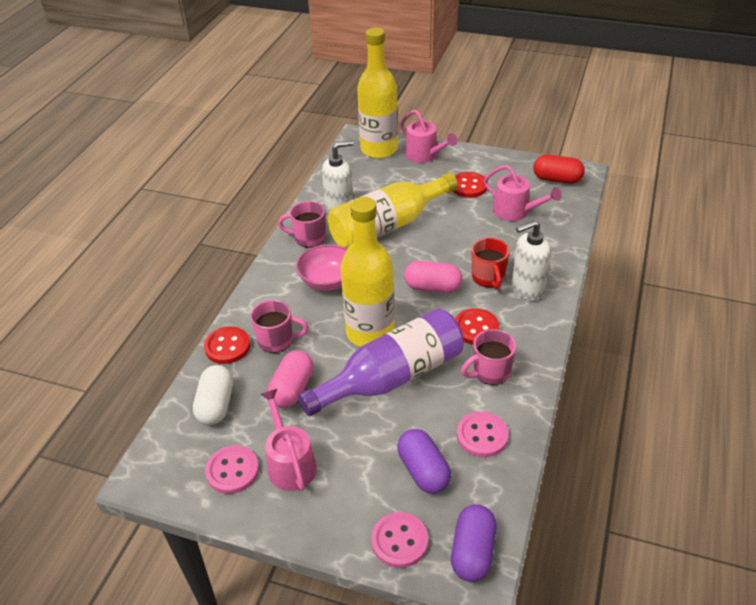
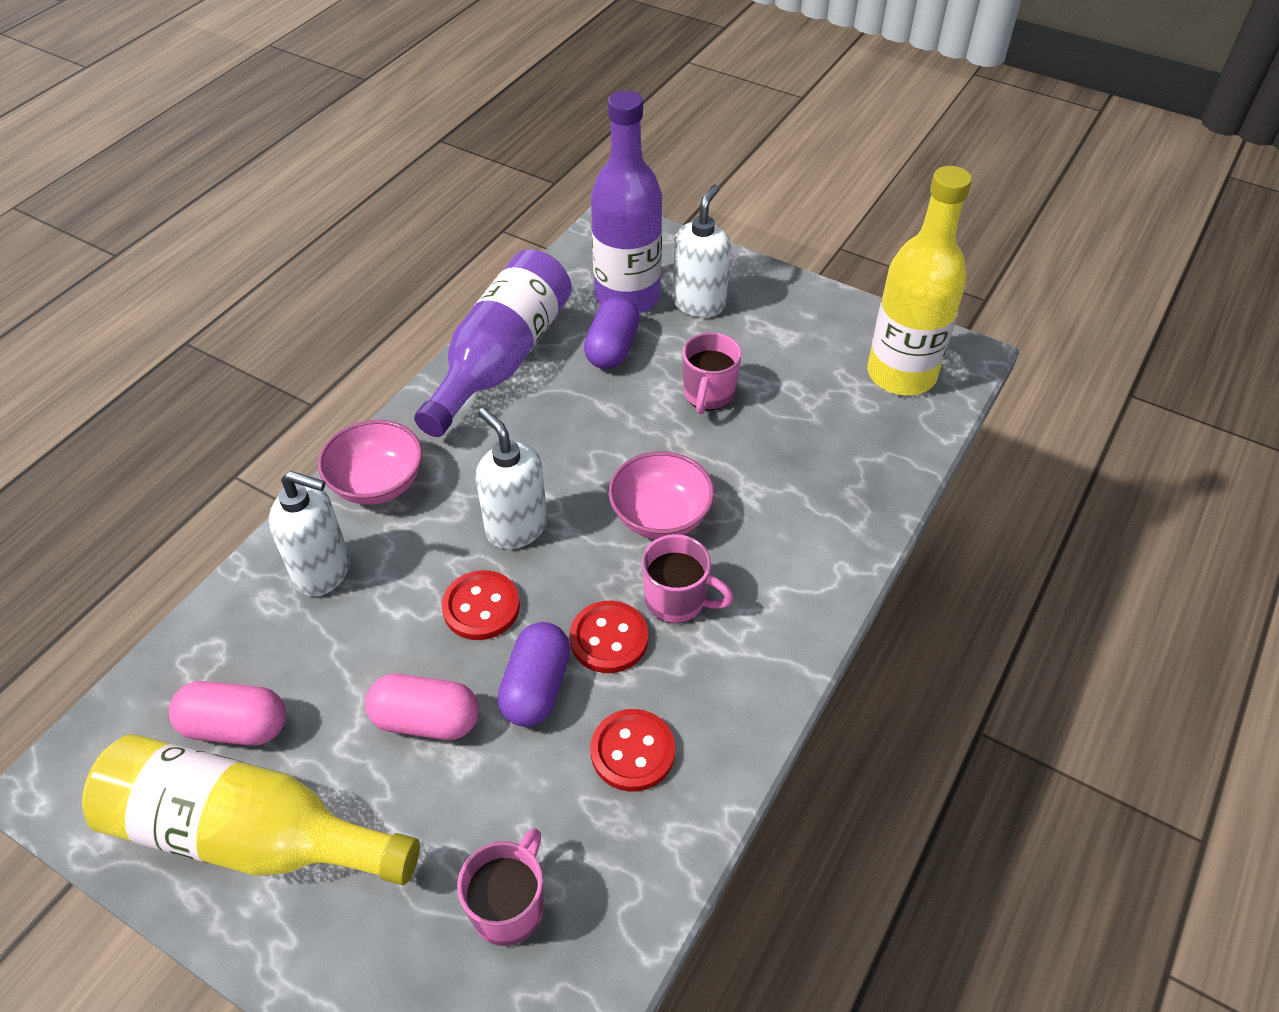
pink bowl: 1 -> 2
pink button: 3 -> 0
pink watering can: 3 -> 0
purple bottle: 1 -> 2
red capsule: 1 -> 0
red mug: 1 -> 0
white capsule: 1 -> 0
white soap dispenser: 2 -> 3
yellow bottle: 3 -> 2

